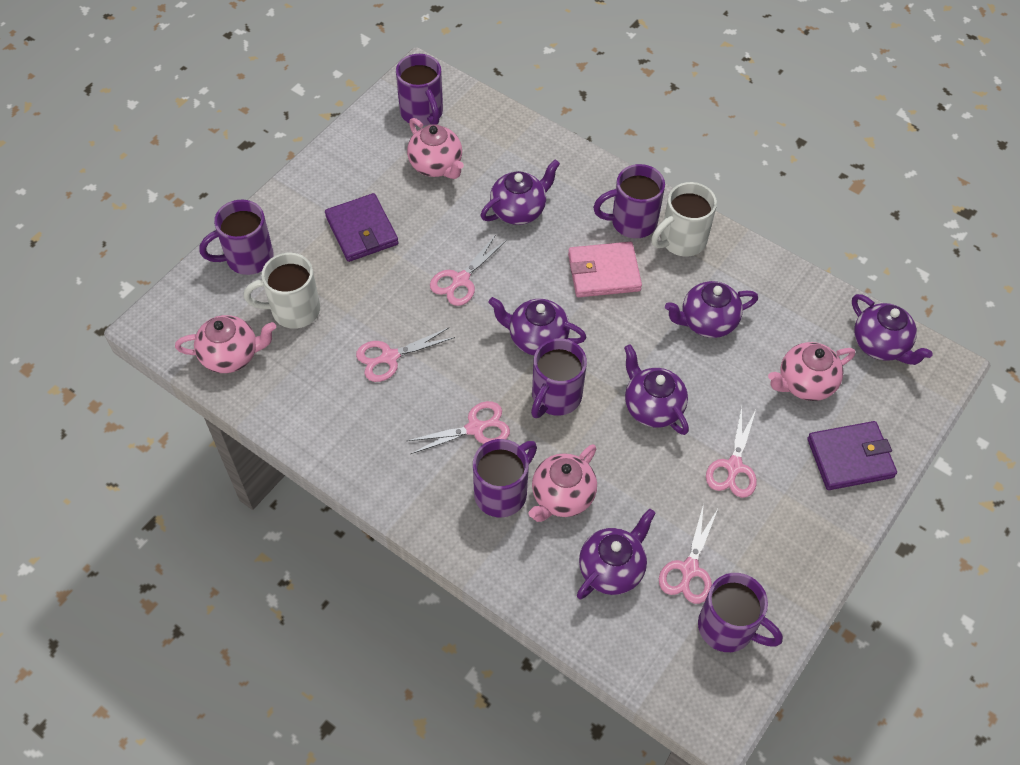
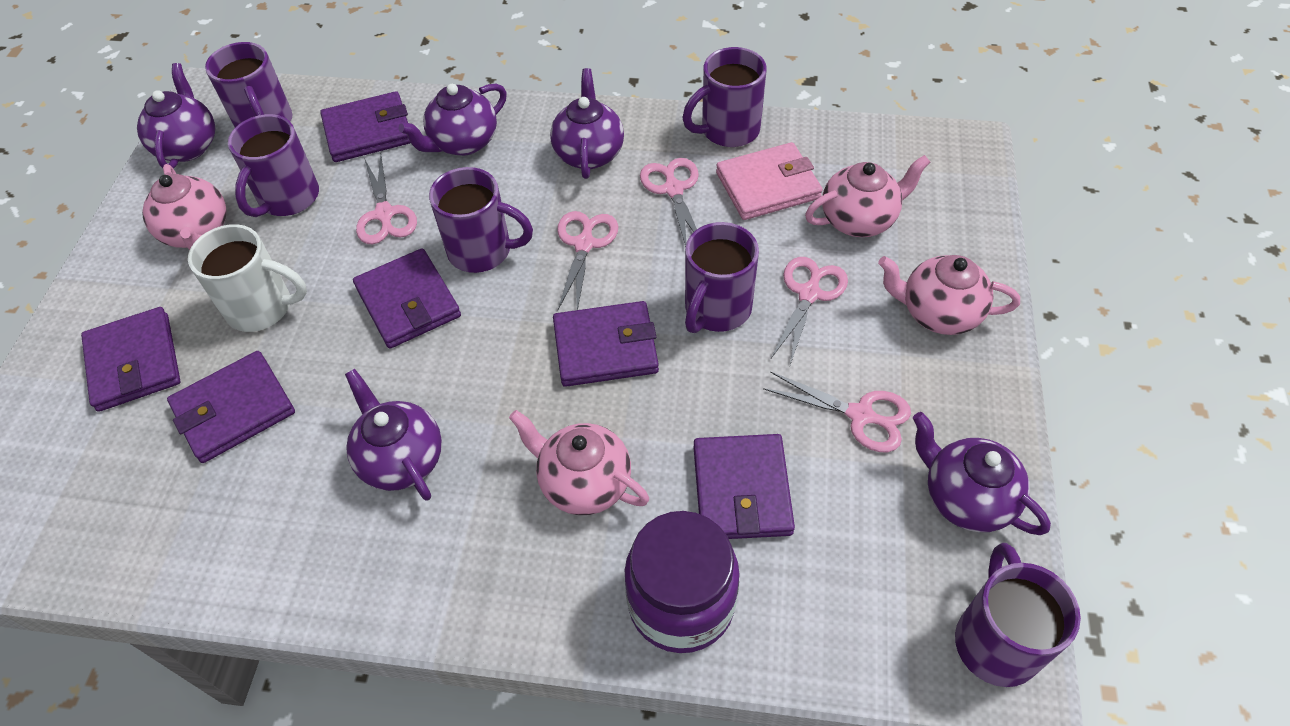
purple jar: 0 -> 1
purple teapot: 6 -> 5
purple wallet: 2 -> 6
white mug: 2 -> 1

